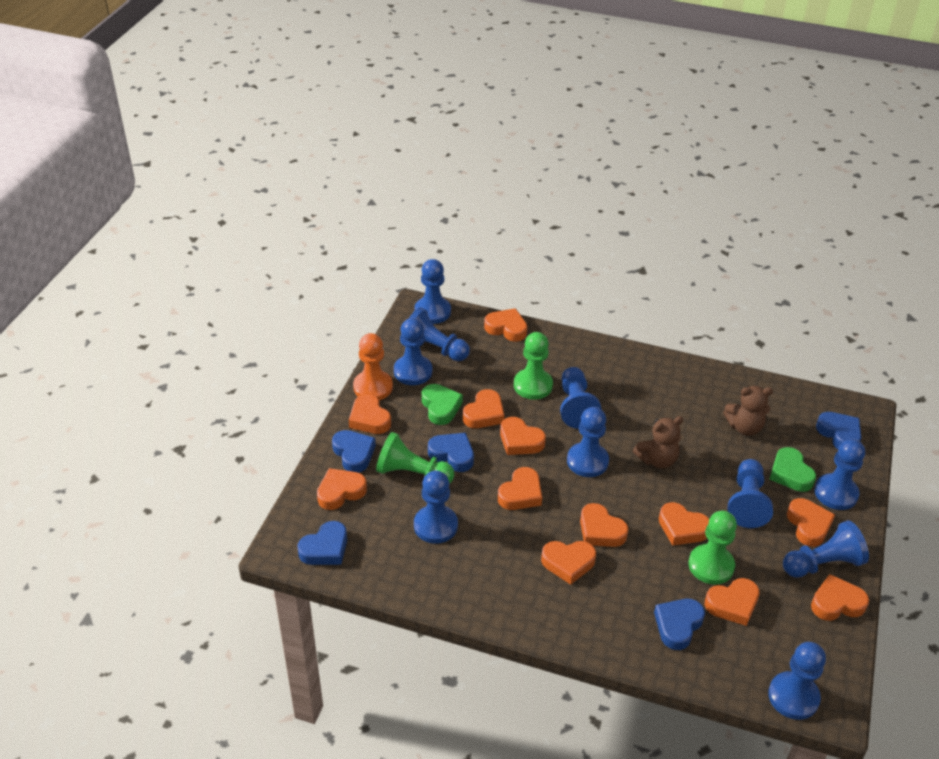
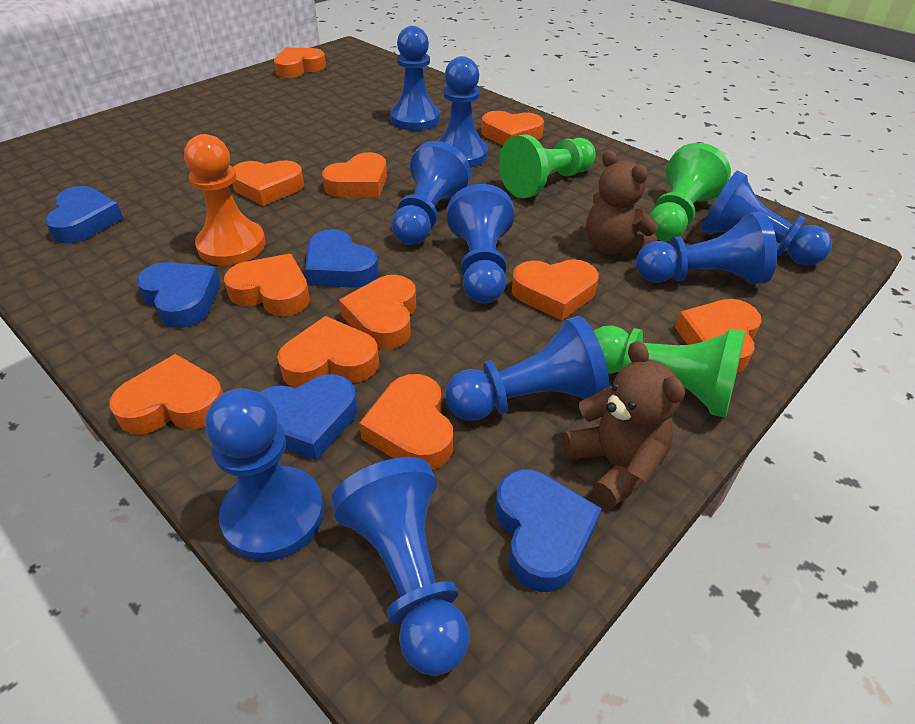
blue pawn: 10 -> 9
green heart: 2 -> 0
orange heart: 12 -> 11

